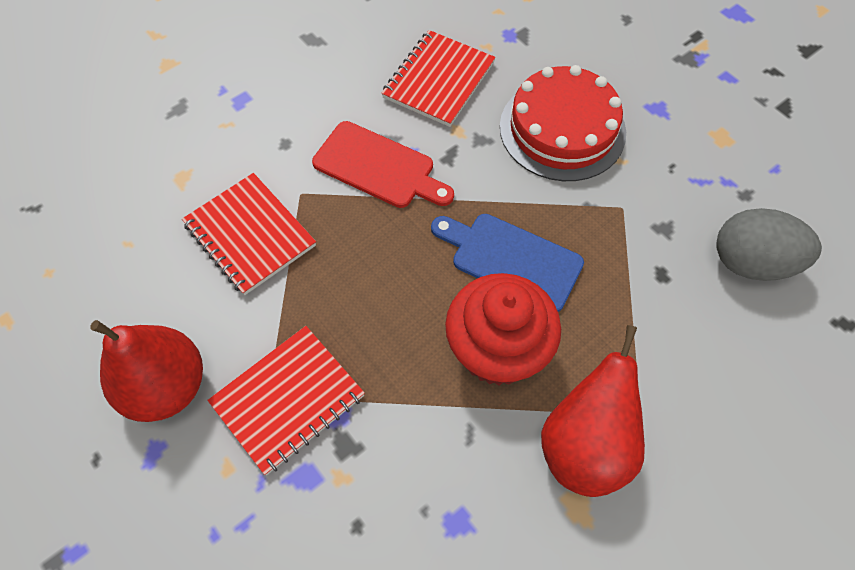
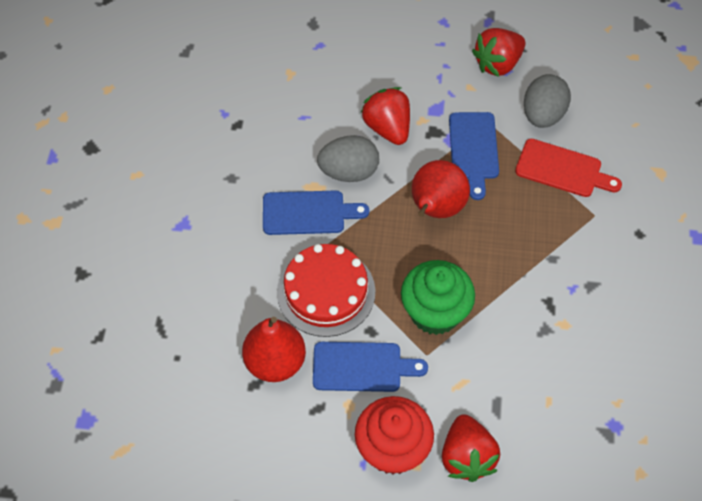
blue cutting board: 1 -> 3
green cupcake: 0 -> 1
grey egg: 1 -> 2
red notebook: 3 -> 0
red strawberry: 0 -> 3

